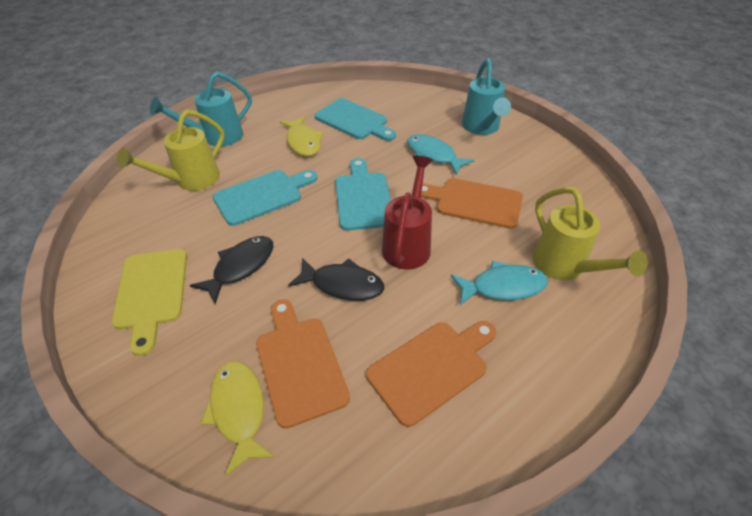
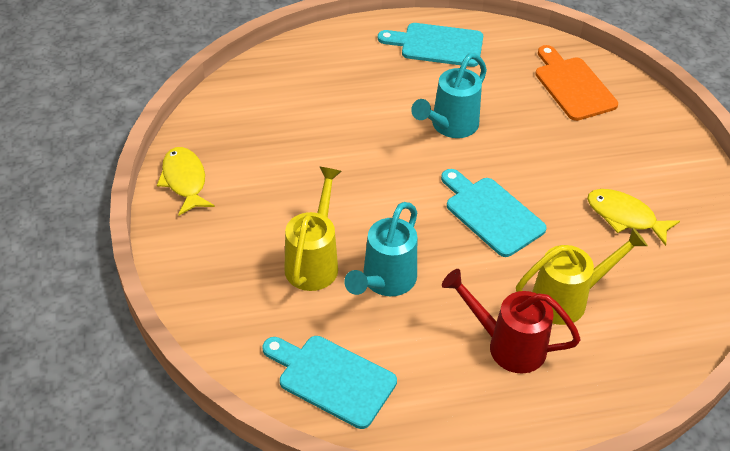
black fish: 2 -> 0
orange cutting board: 3 -> 1
turquoise fish: 2 -> 0
yellow cutting board: 1 -> 0

